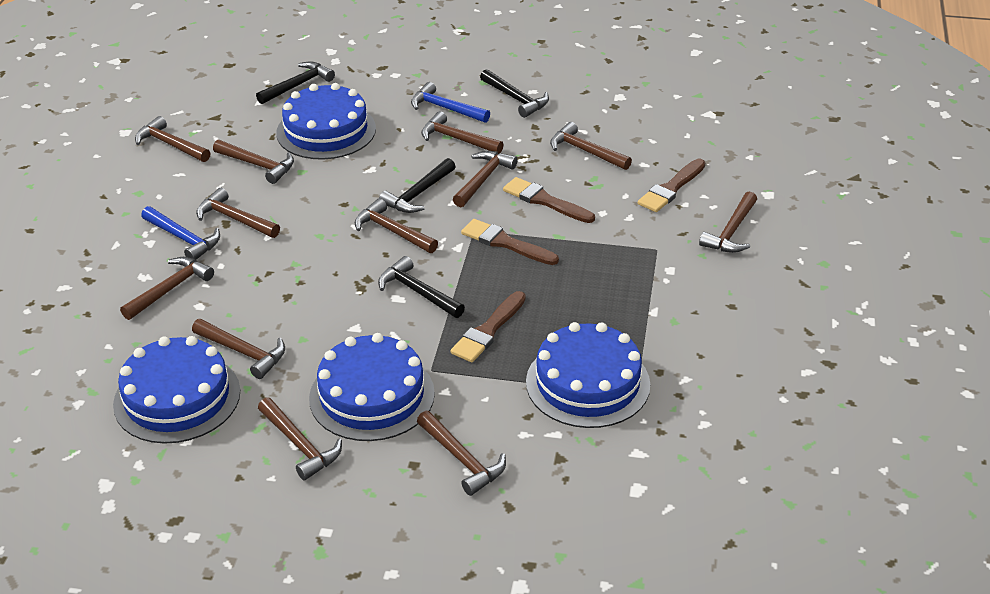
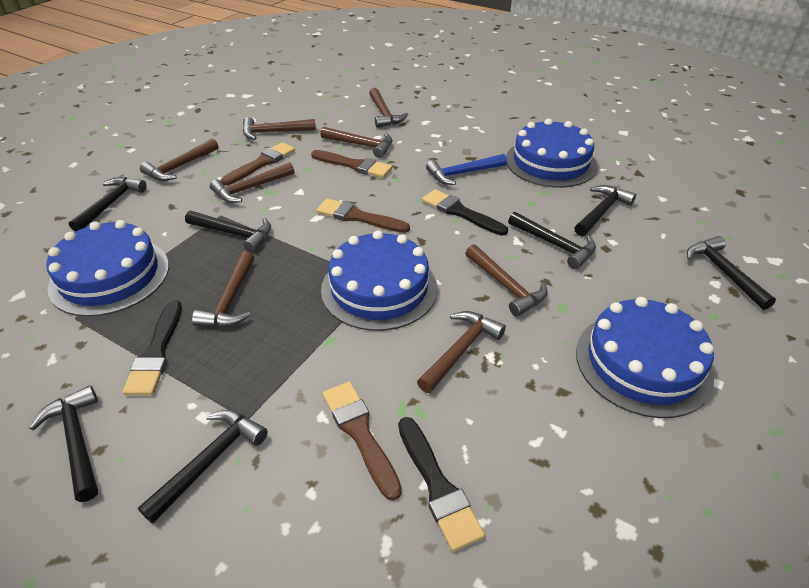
black brush: 0 -> 3
black hammer: 4 -> 7
blue hammer: 2 -> 1
brown hammer: 12 -> 8

